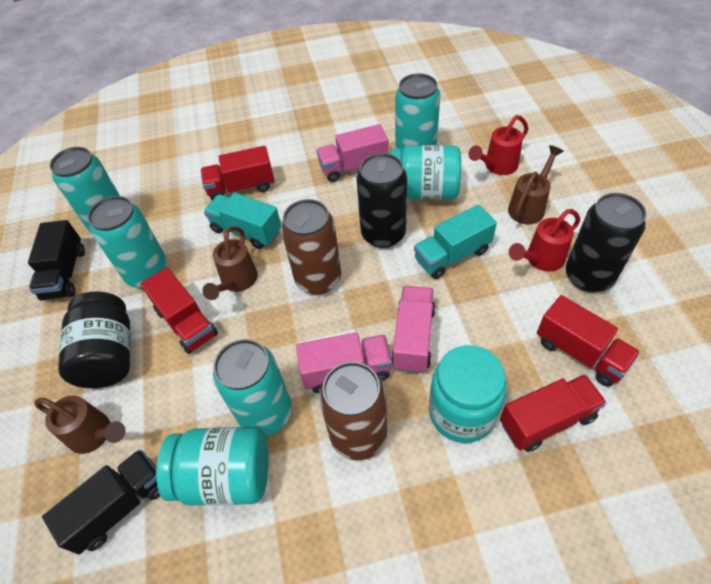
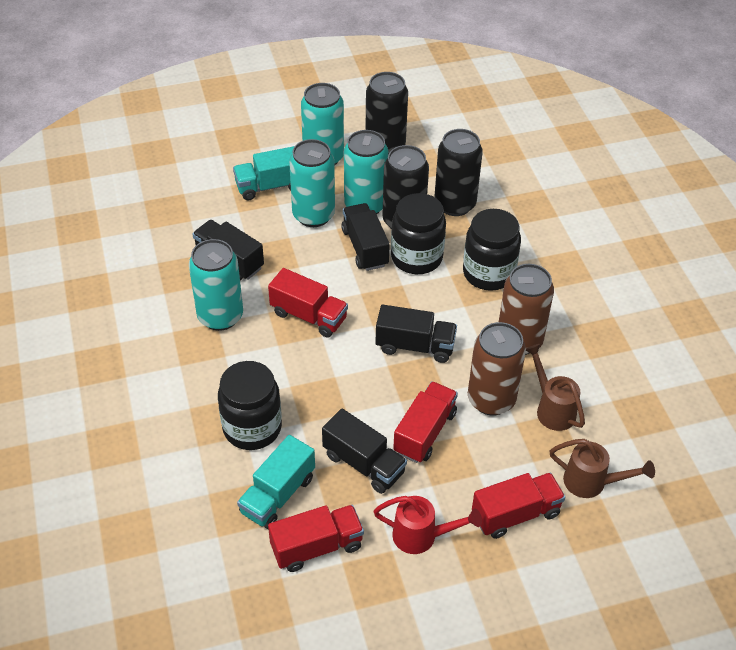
black can: 2 -> 3
black jar: 1 -> 3
black truck: 2 -> 4
brown watering can: 3 -> 2
pink truck: 3 -> 0
red watering can: 2 -> 1
turquoise jar: 3 -> 0

